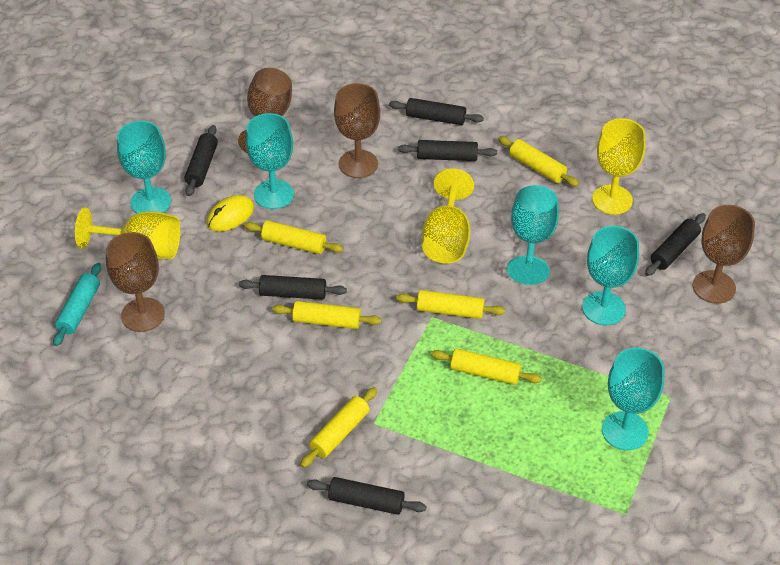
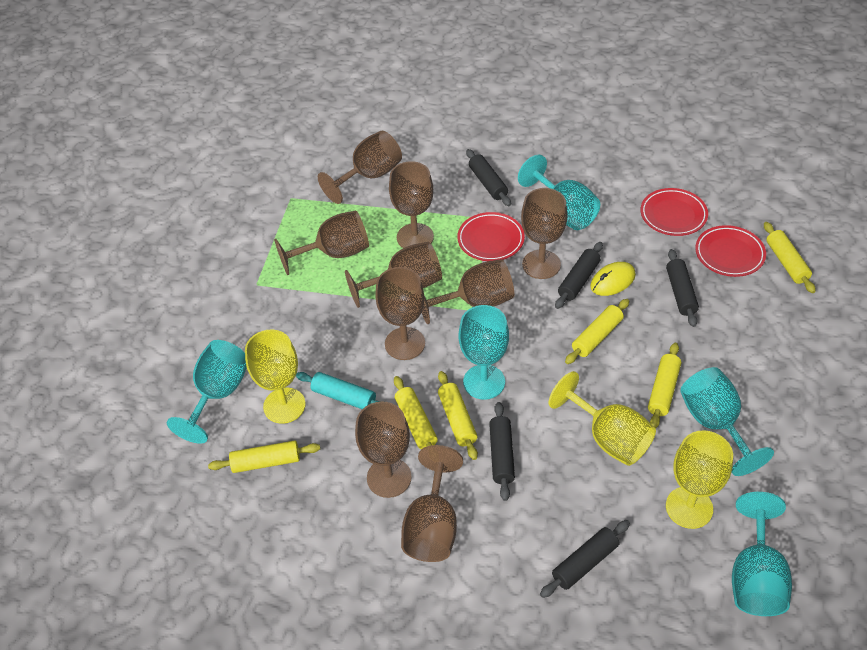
black rolling pin: 6 -> 5
brown goblet: 4 -> 9
red plate: 0 -> 3

